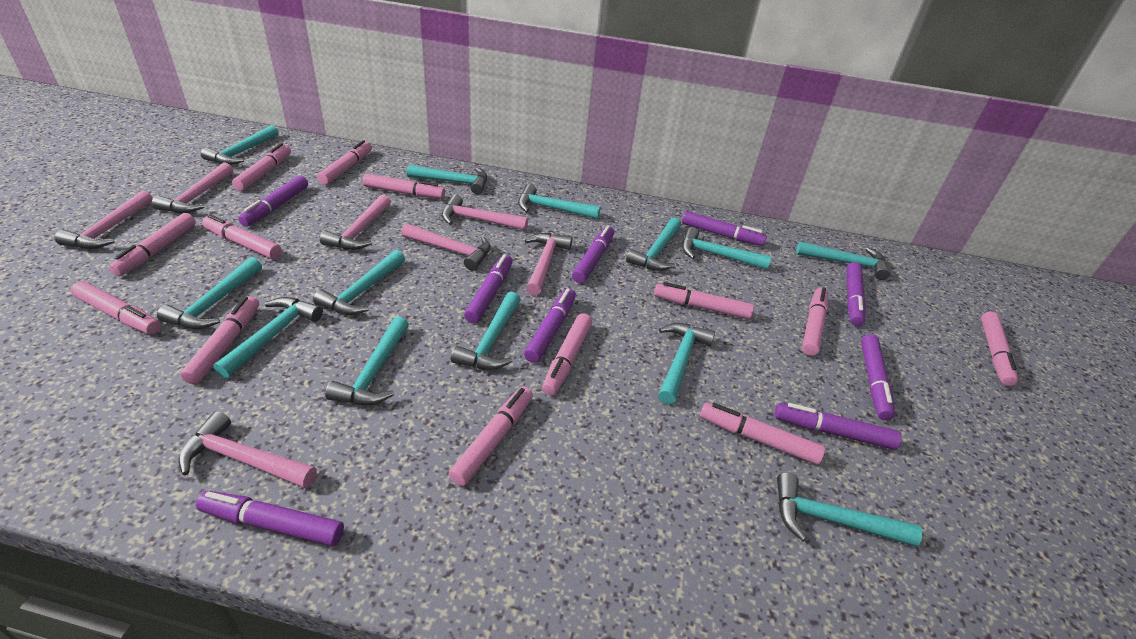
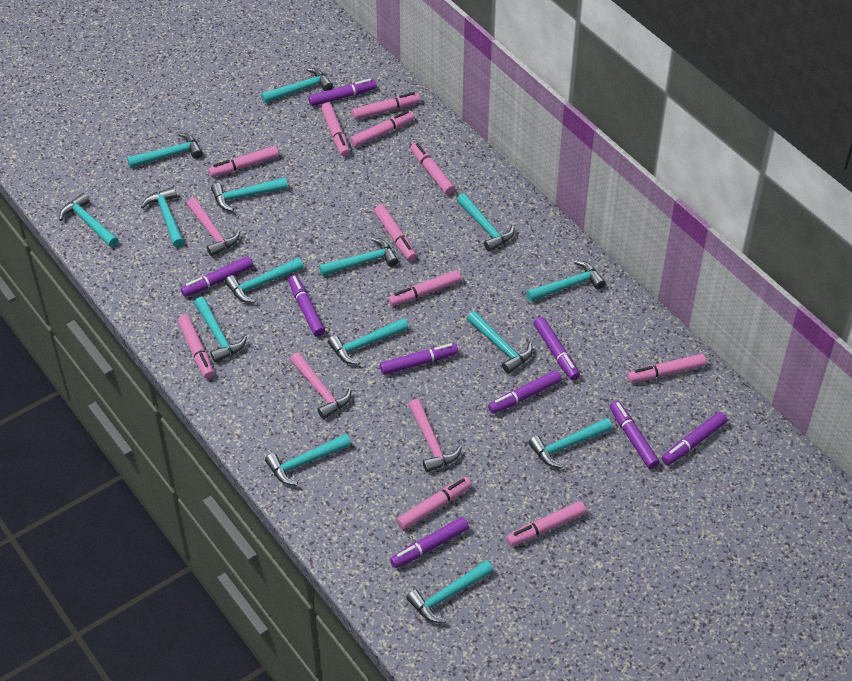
pink hammer: 7 -> 3
pink marker: 13 -> 11
turquoise hammer: 13 -> 15

